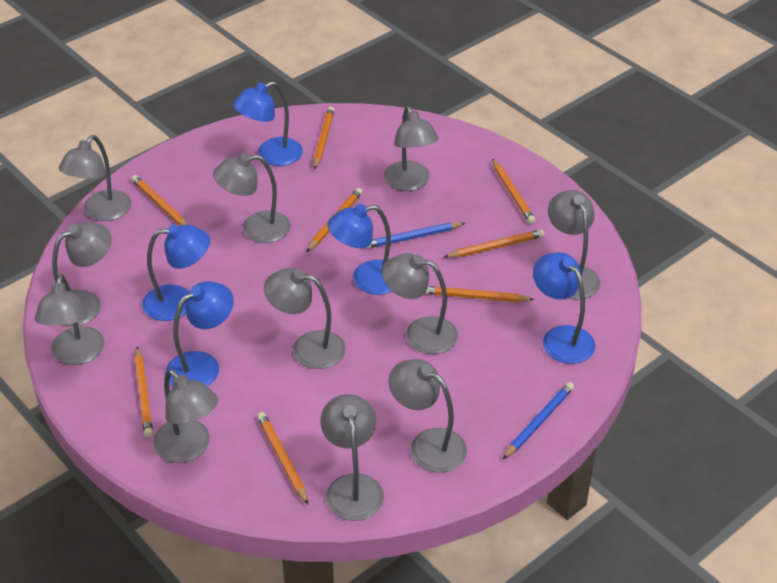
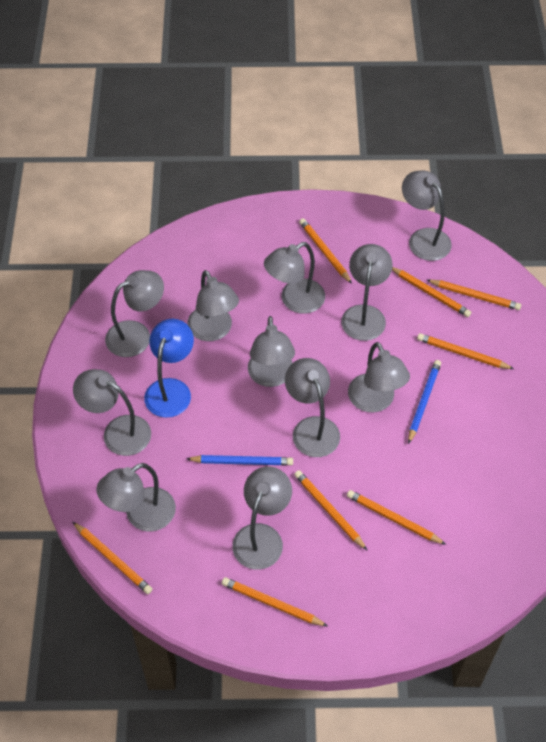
blue lamp: 5 -> 1

